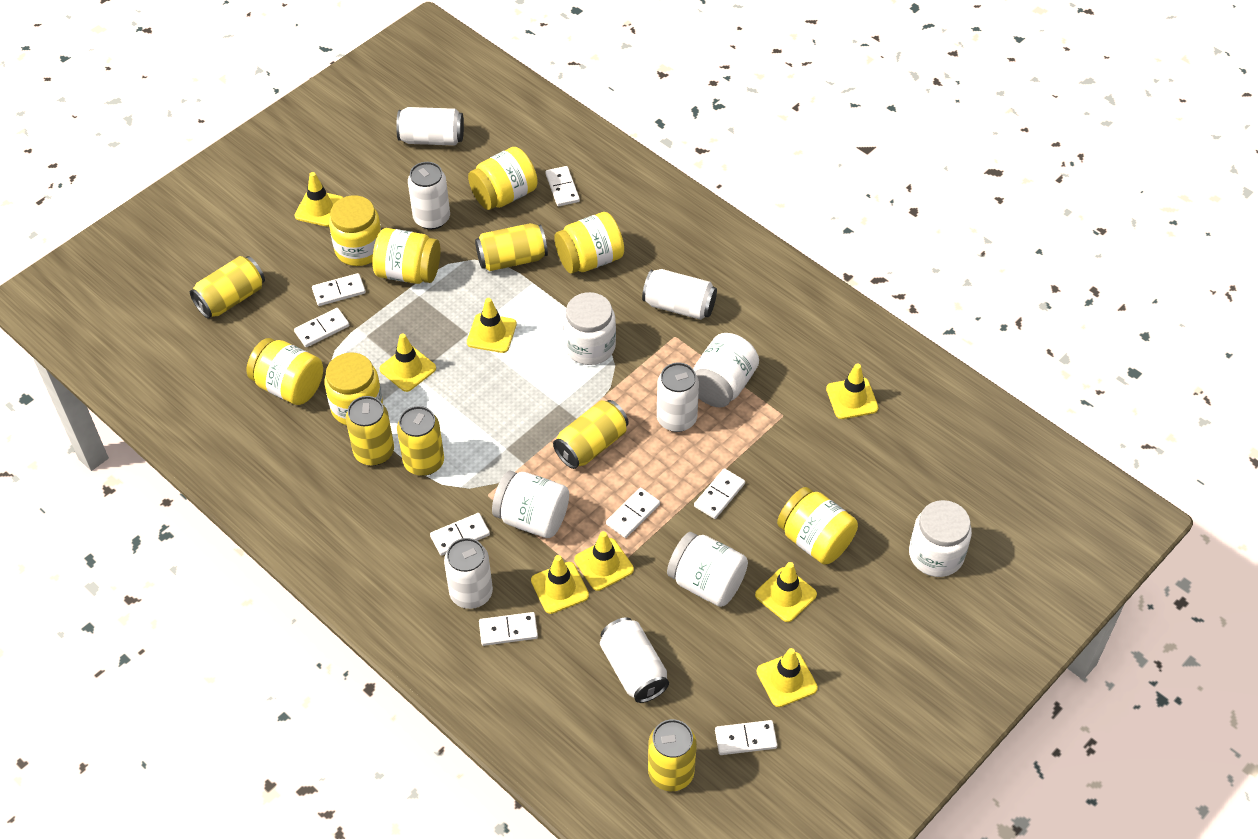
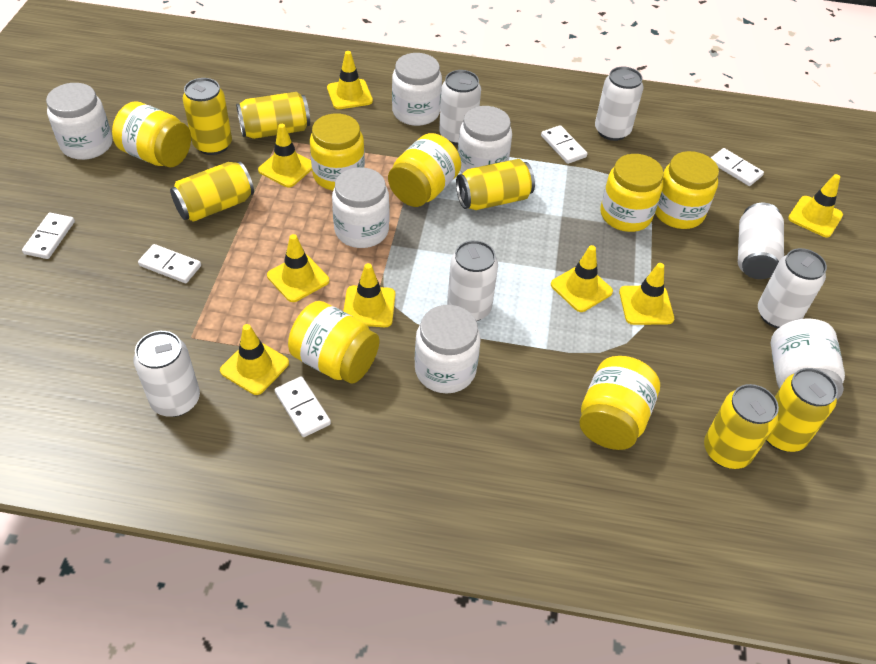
white domino: 8 -> 5
white jar: 5 -> 6

